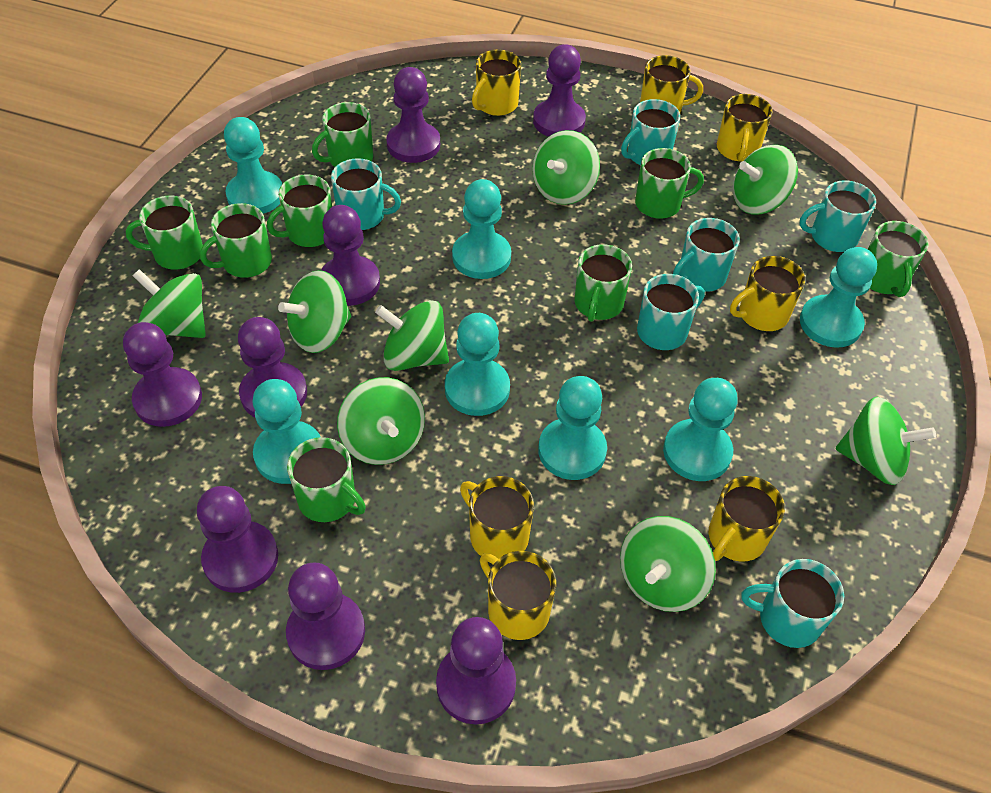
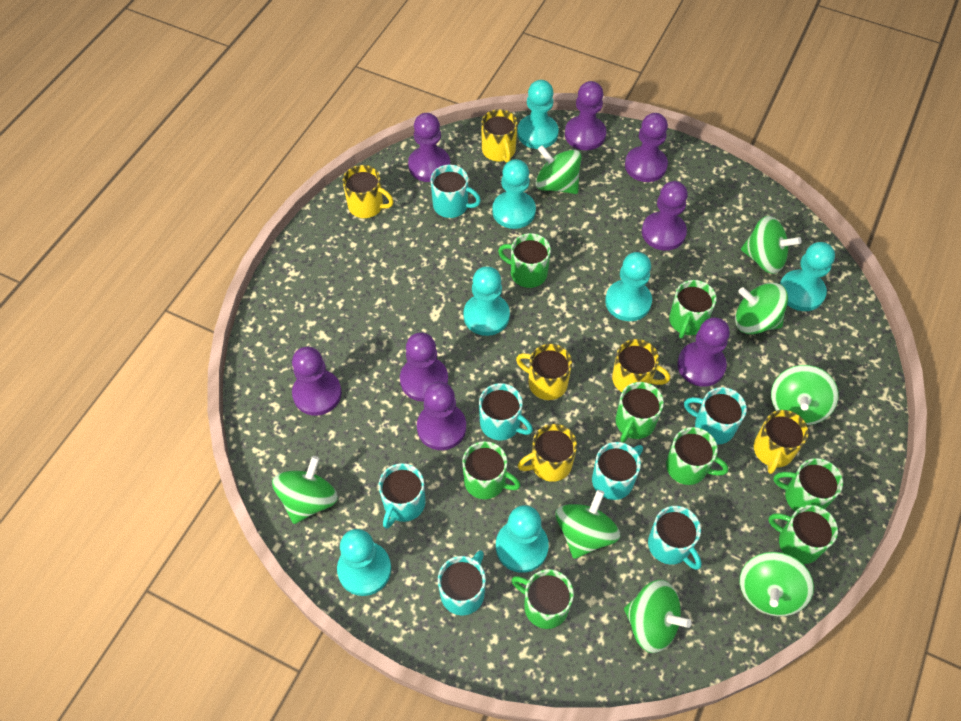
turquoise mug: 6 -> 7
yellow mug: 7 -> 6

